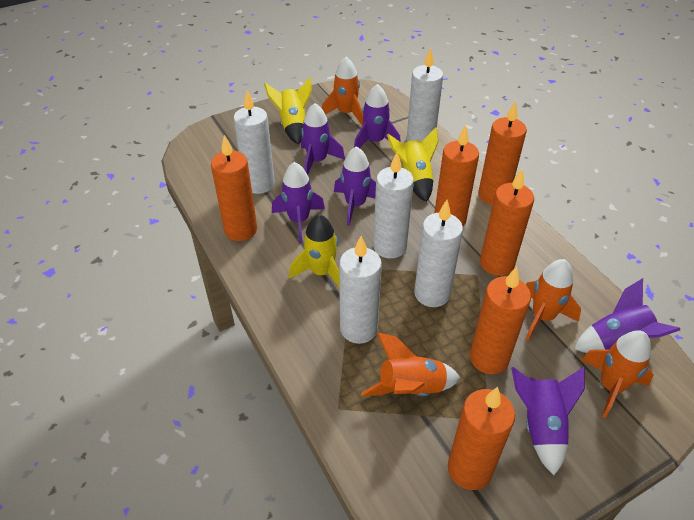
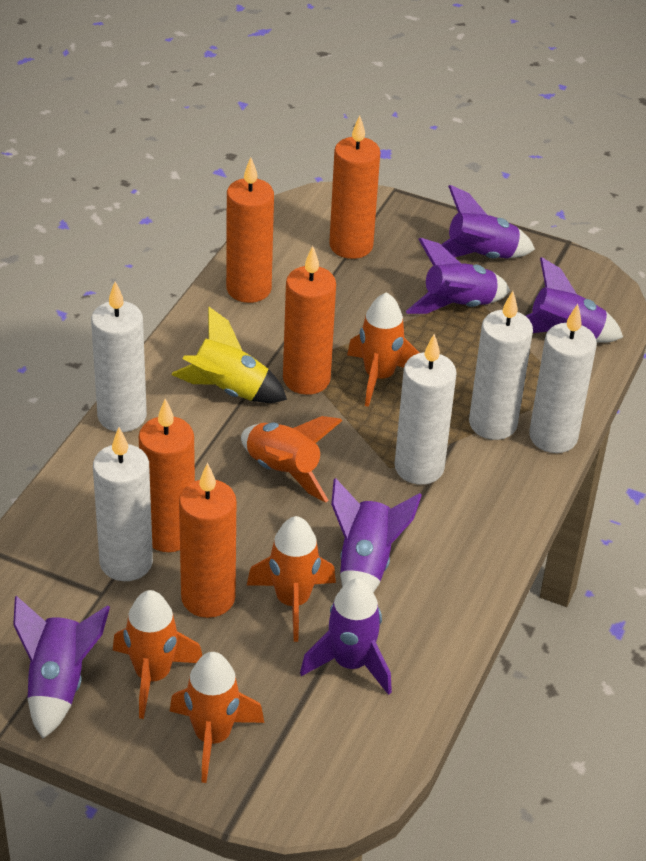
orange candle: 6 -> 5
orange rocket: 4 -> 5
yellow rocket: 3 -> 1

